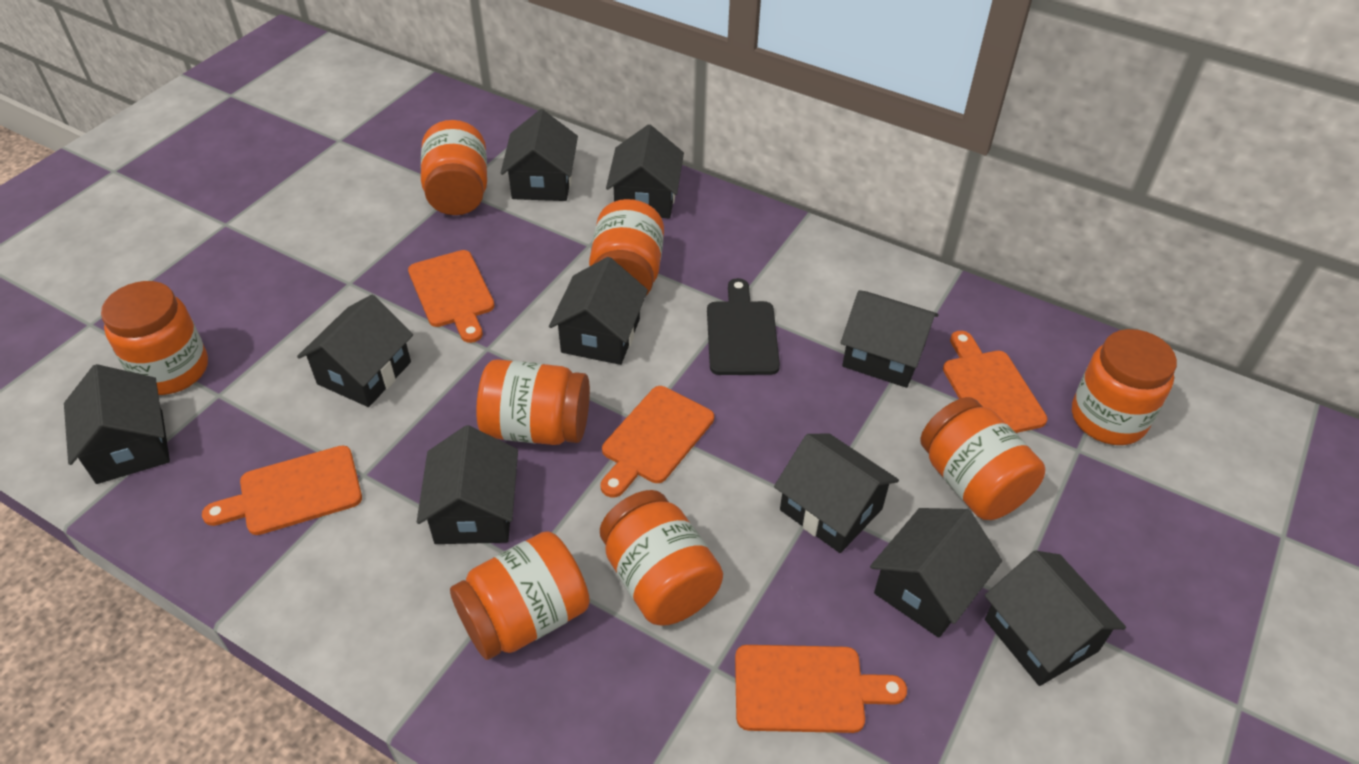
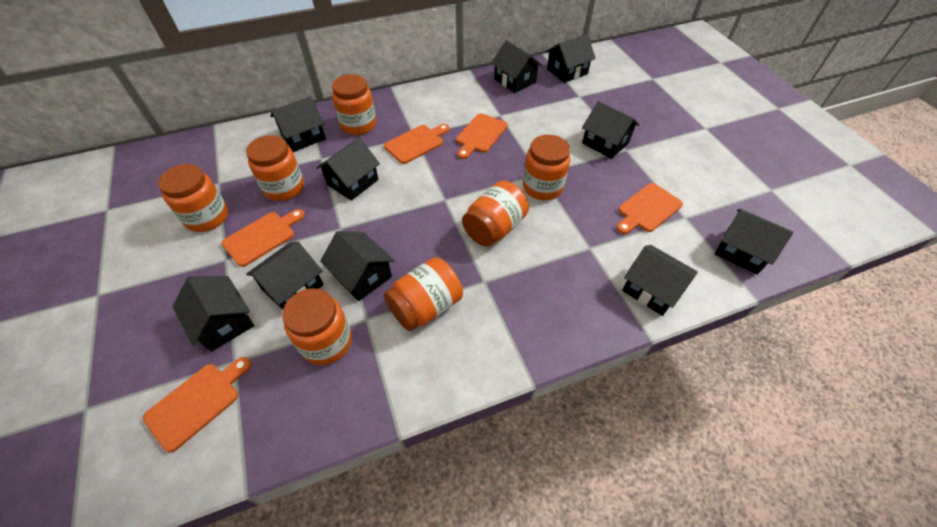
black cutting board: 1 -> 0
orange jar: 8 -> 7

